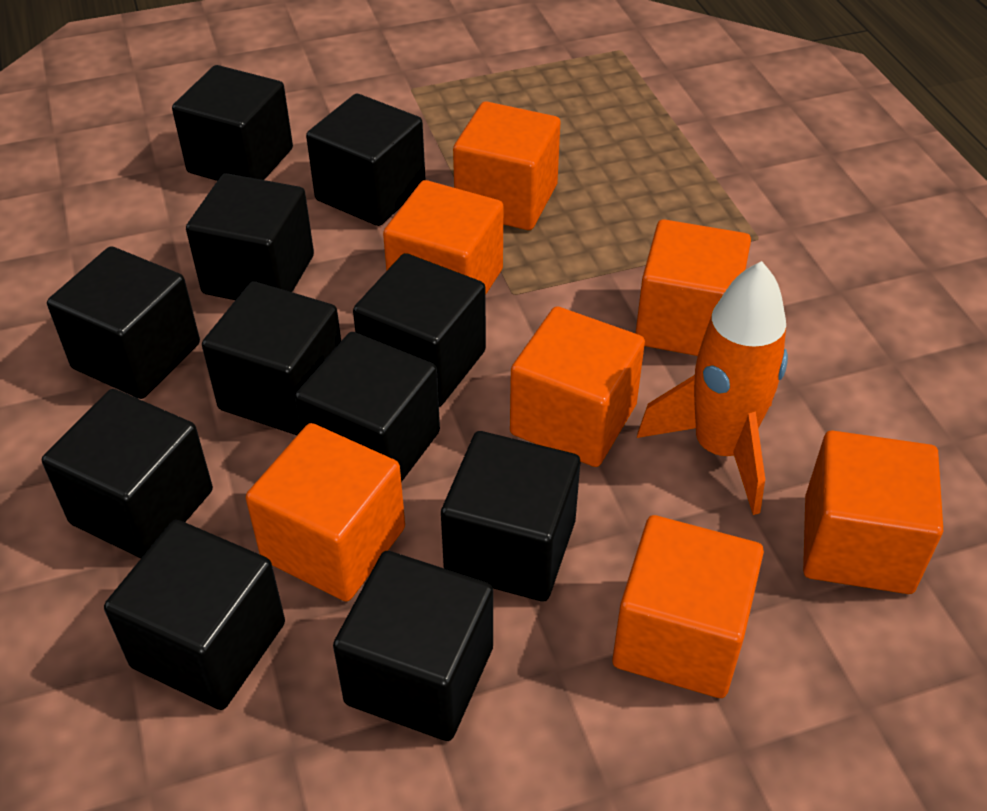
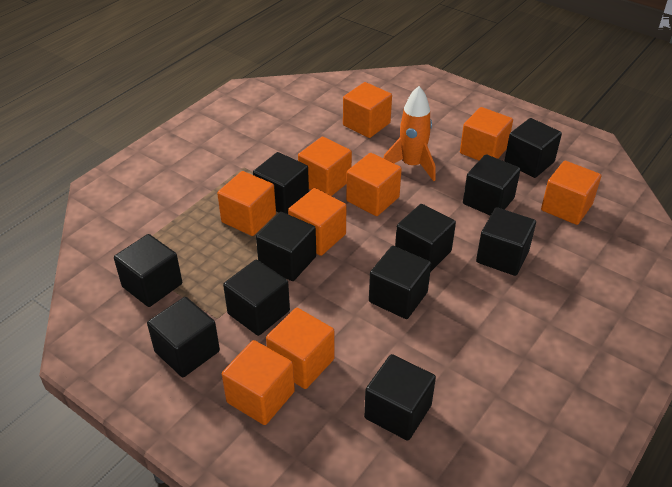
orange cube: 7 -> 9

